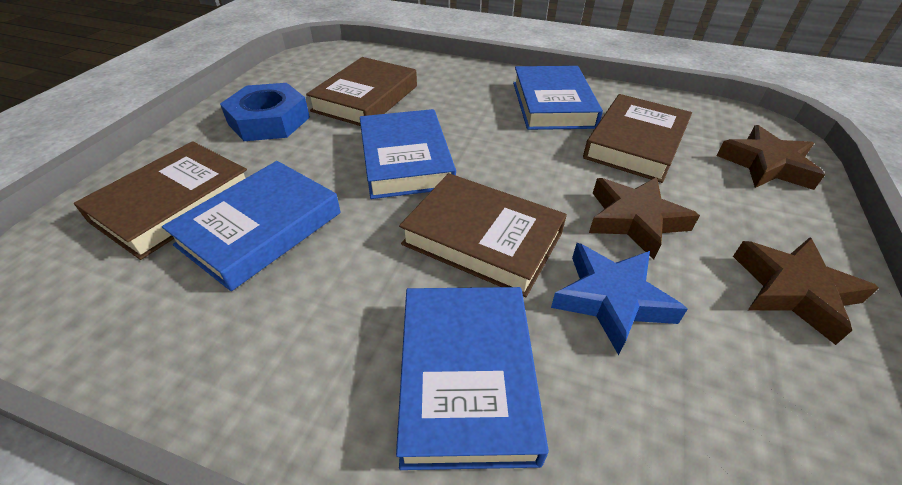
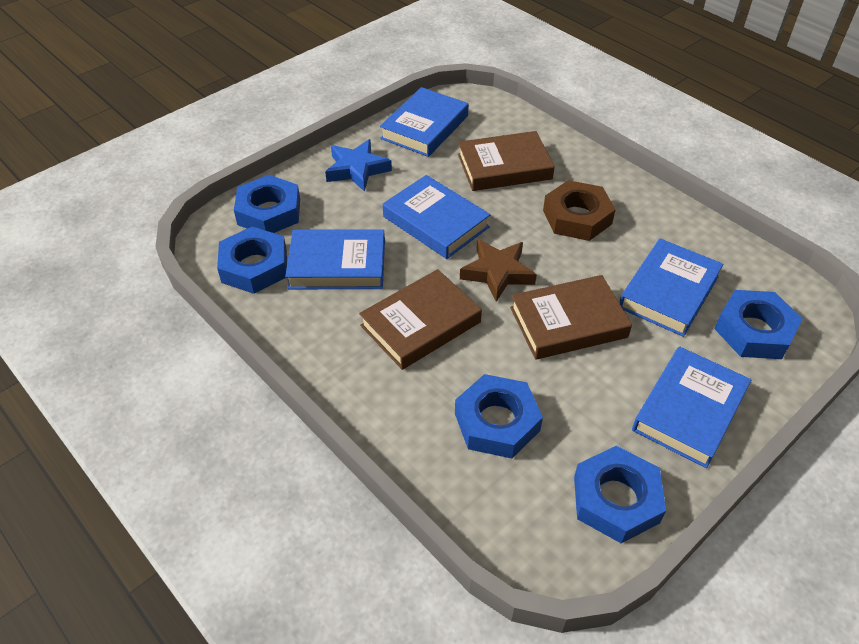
blue book: 4 -> 5
blue nut: 1 -> 5
brown book: 4 -> 3
brown nut: 0 -> 1
brown star: 3 -> 1

